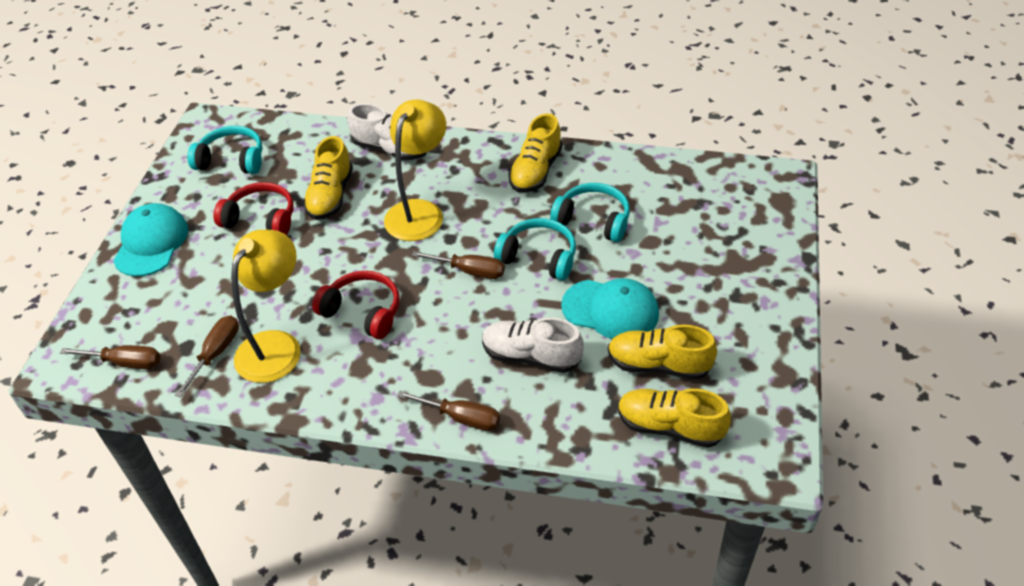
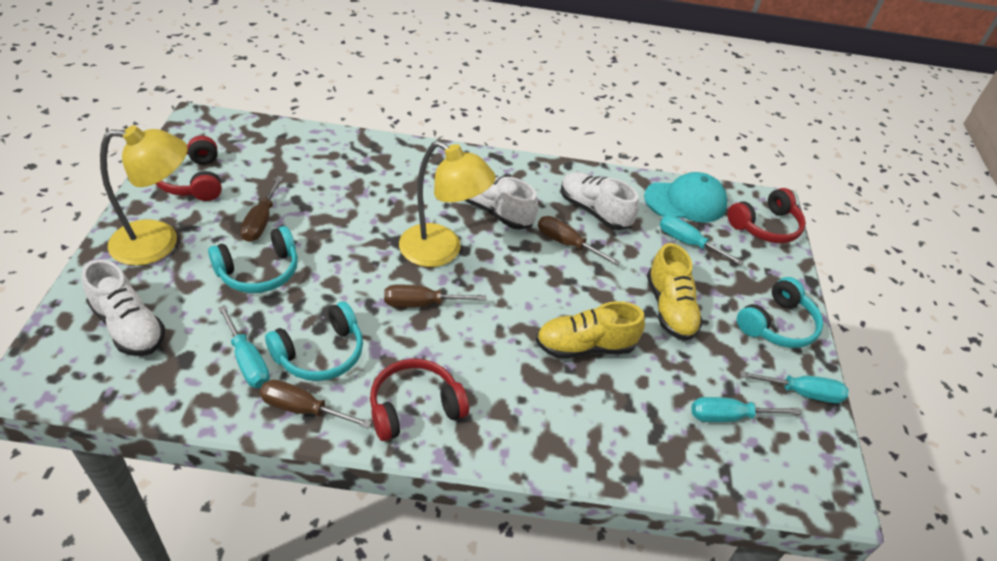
red headphones: 2 -> 3
turquoise cap: 2 -> 1
turquoise screwdriver: 0 -> 4
white shoe: 2 -> 3
yellow shoe: 4 -> 2

